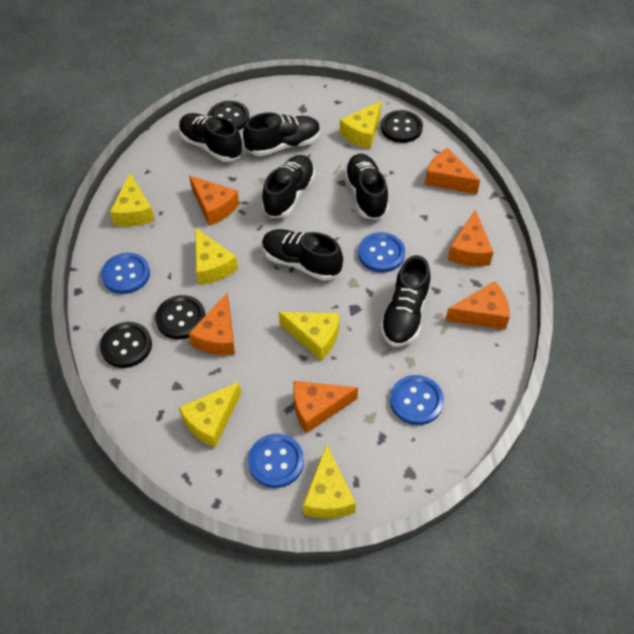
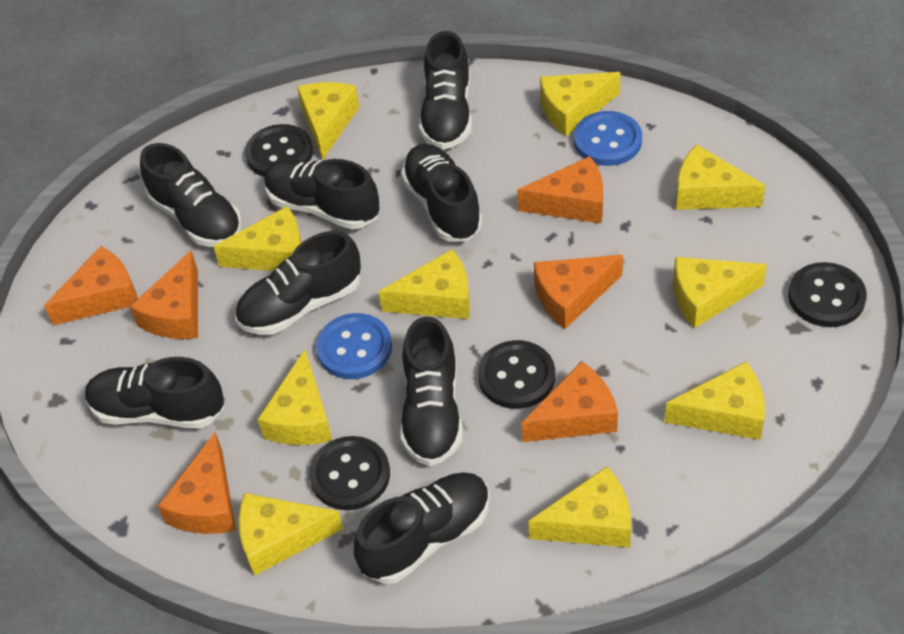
black shoe: 6 -> 8
blue button: 4 -> 2
yellow cheese: 6 -> 10

